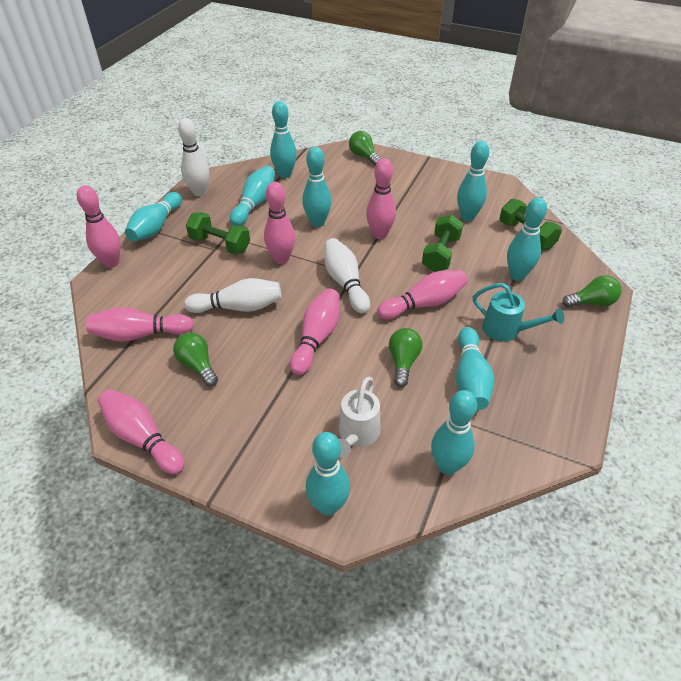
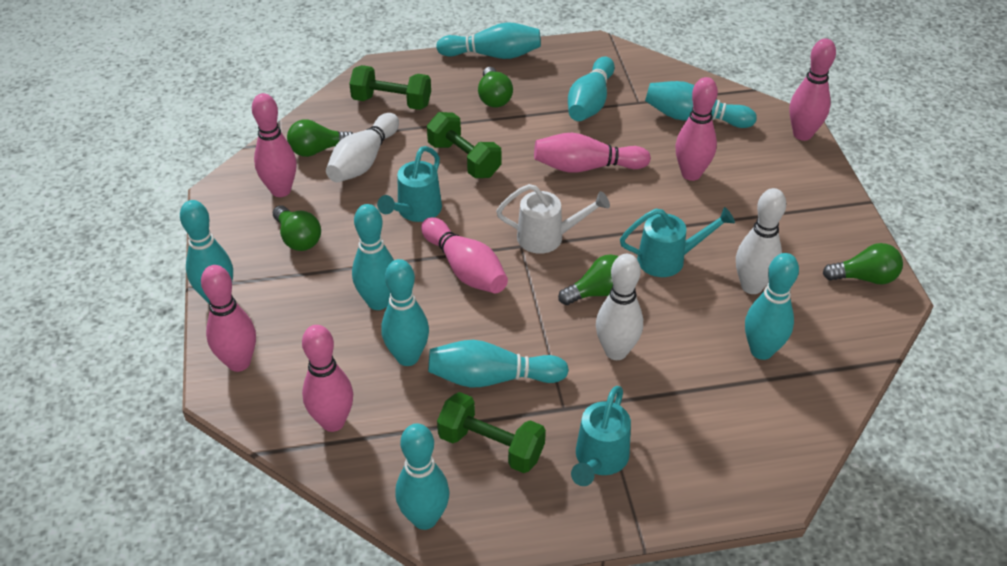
green light bulb: 4 -> 5
turquoise watering can: 1 -> 3

